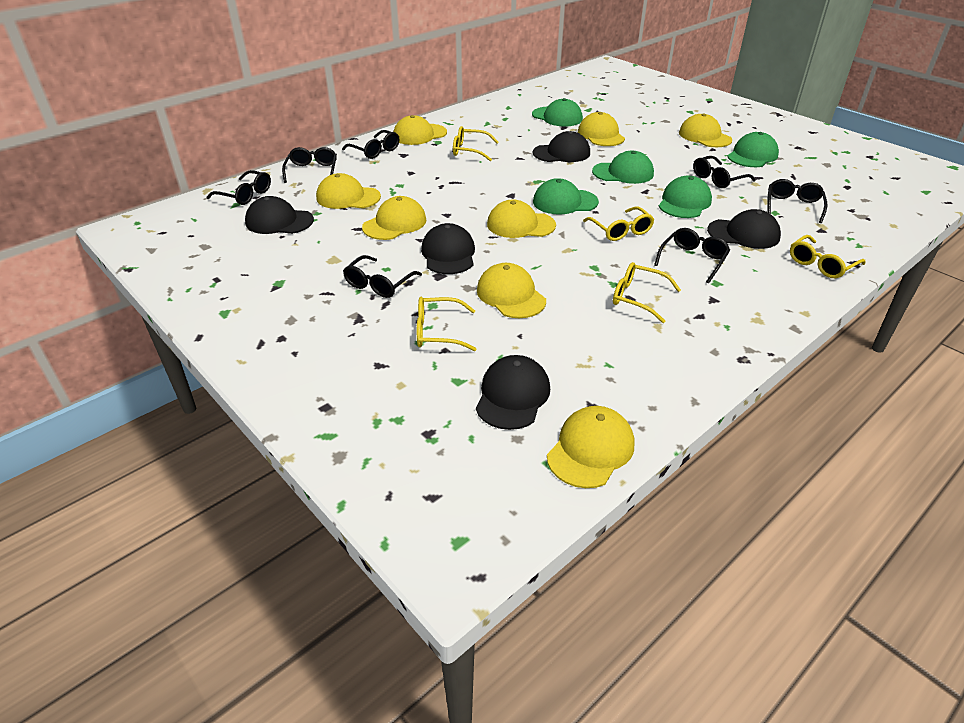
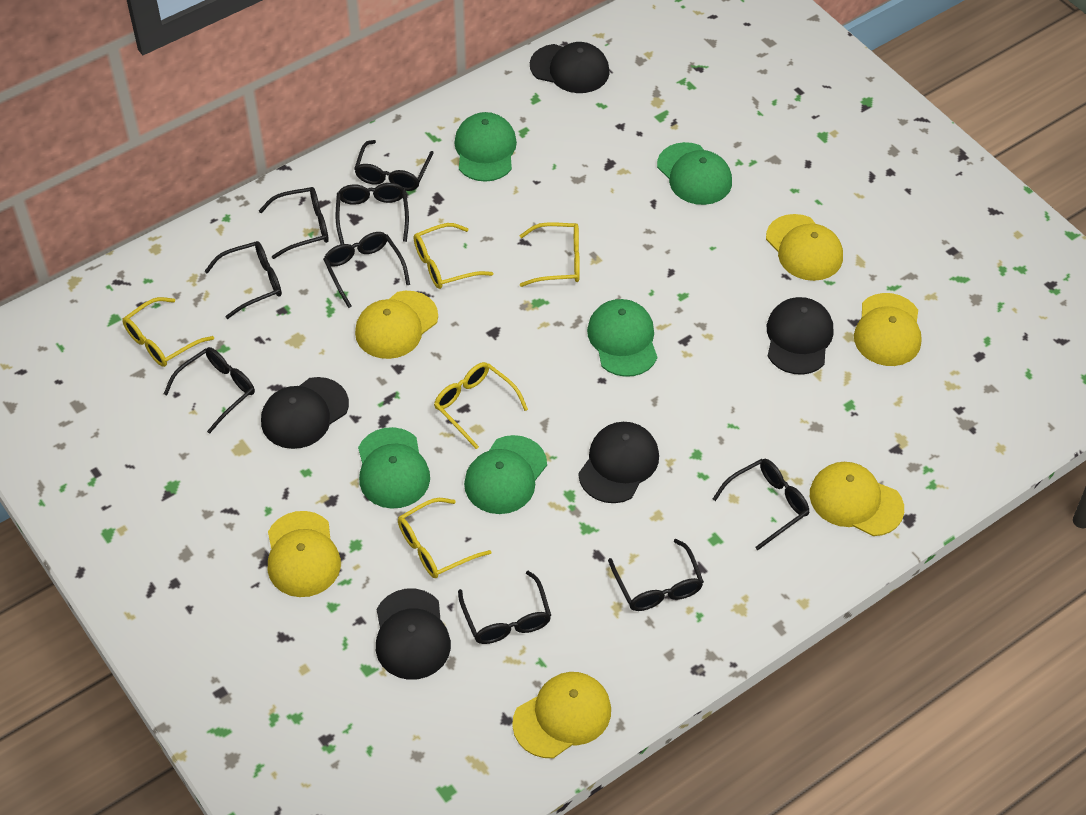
black glasses: 7 -> 9
yellow cap: 8 -> 6

